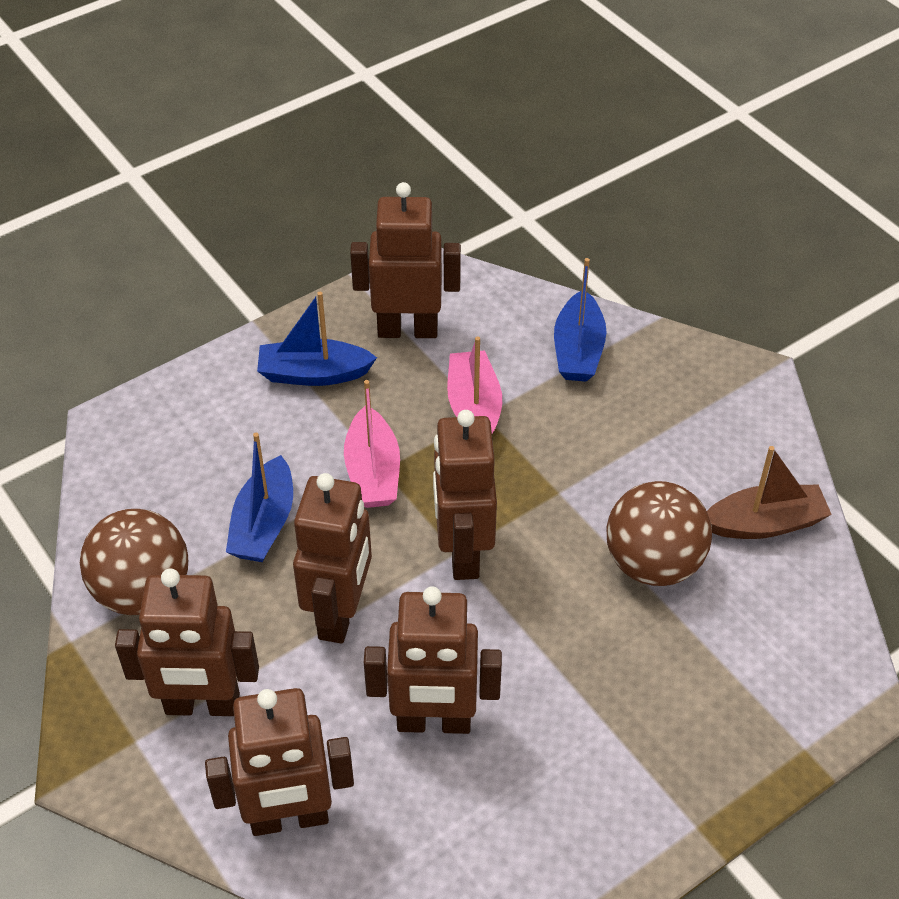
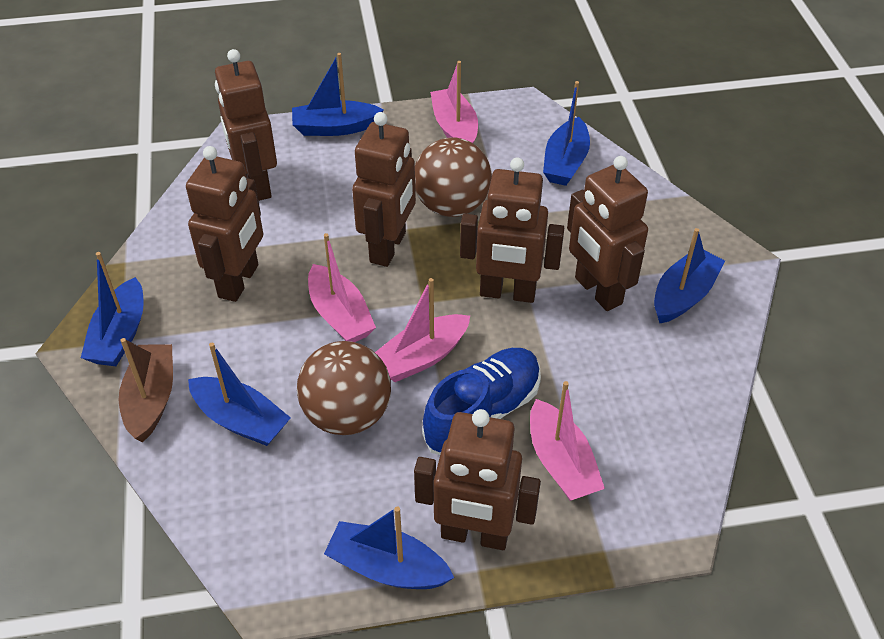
blue boat: 3 -> 6
blue shoe: 0 -> 1
pink boat: 2 -> 4

